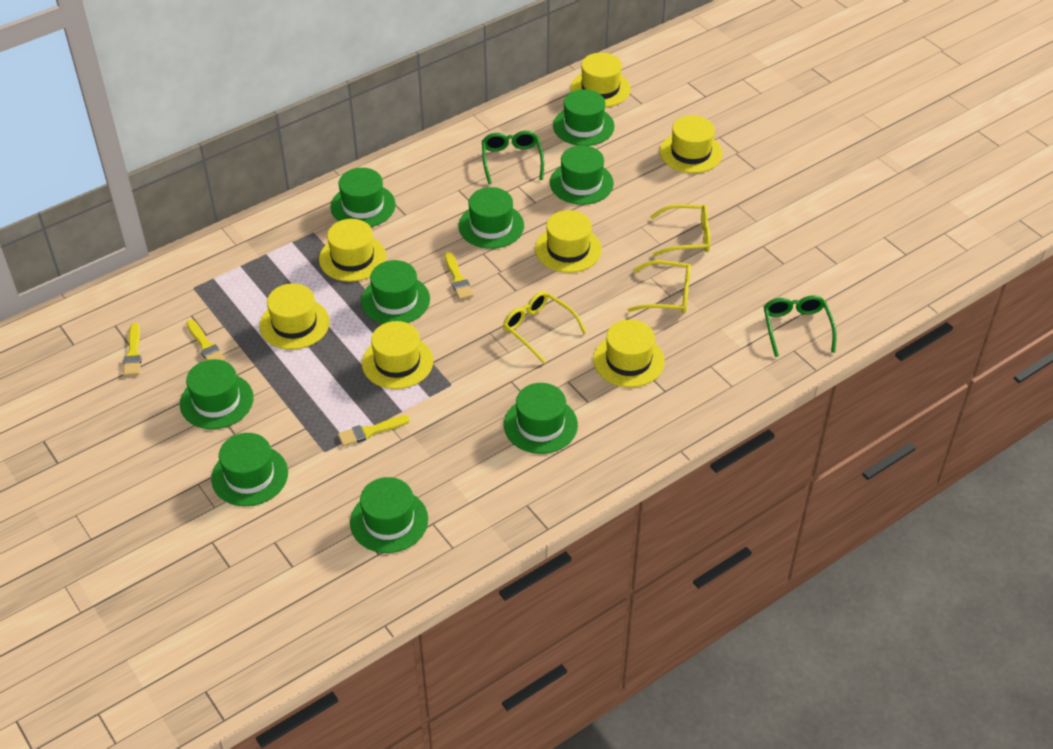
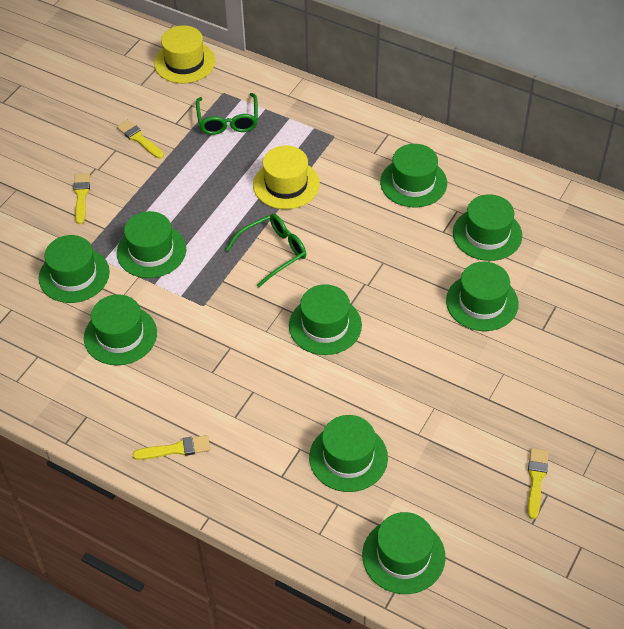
yellow glasses: 3 -> 0
yellow hat: 7 -> 2

